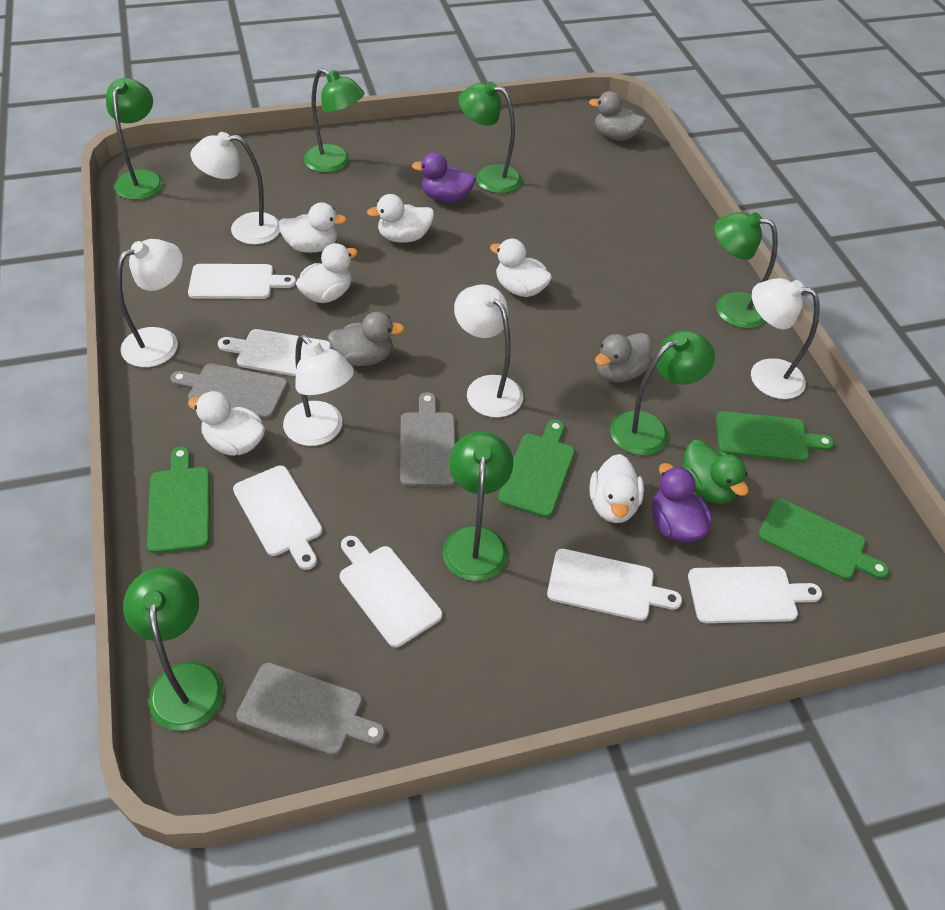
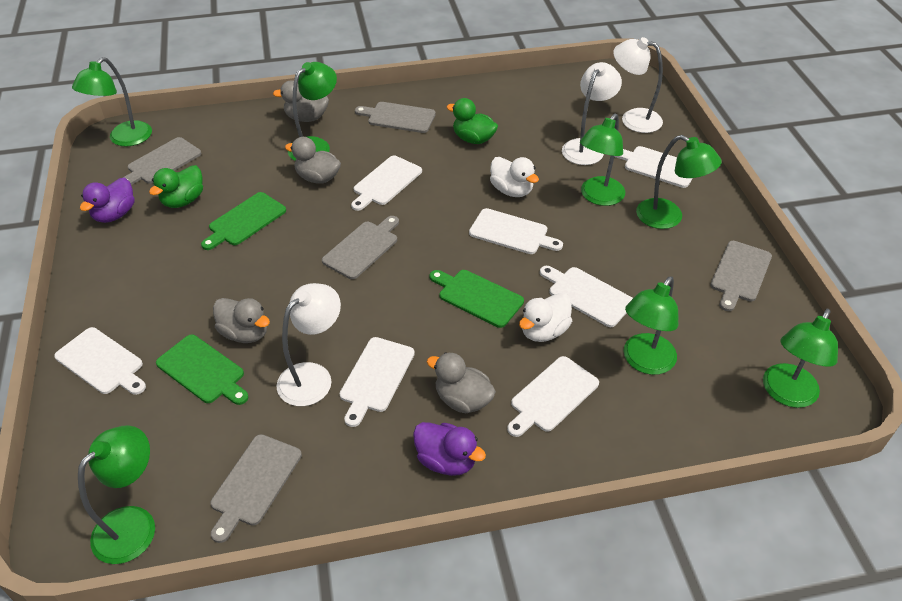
green cutting board: 4 -> 3
green duck: 1 -> 2
grey cutting board: 3 -> 5
grey duck: 3 -> 4
white cutting board: 6 -> 7
white duck: 6 -> 2
white lamp: 5 -> 3

